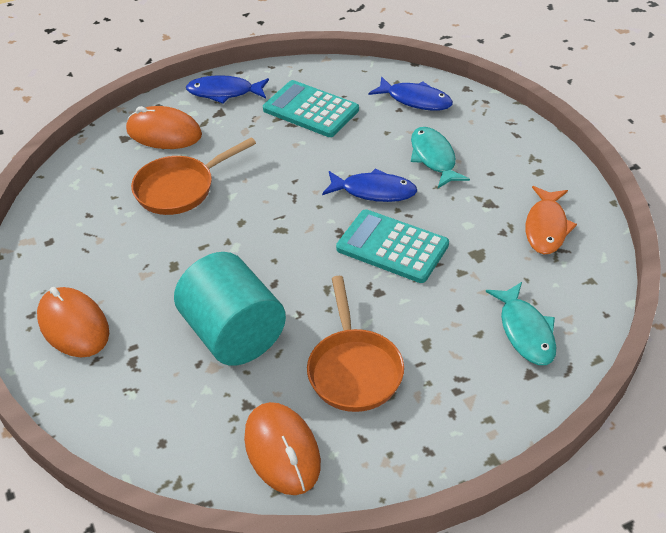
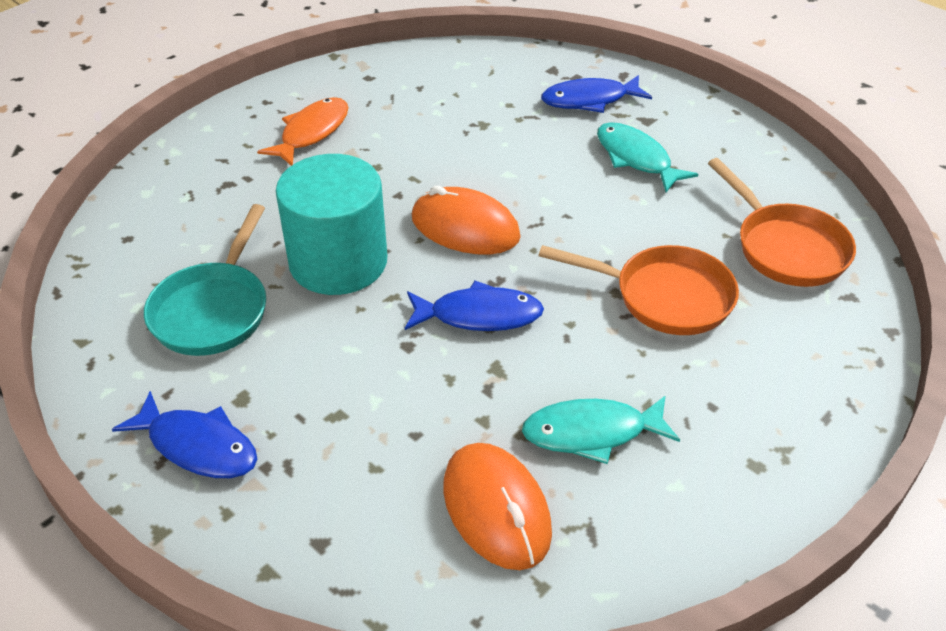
orange mouse: 3 -> 2
turquoise calculator: 2 -> 0
turquoise pan: 0 -> 1

